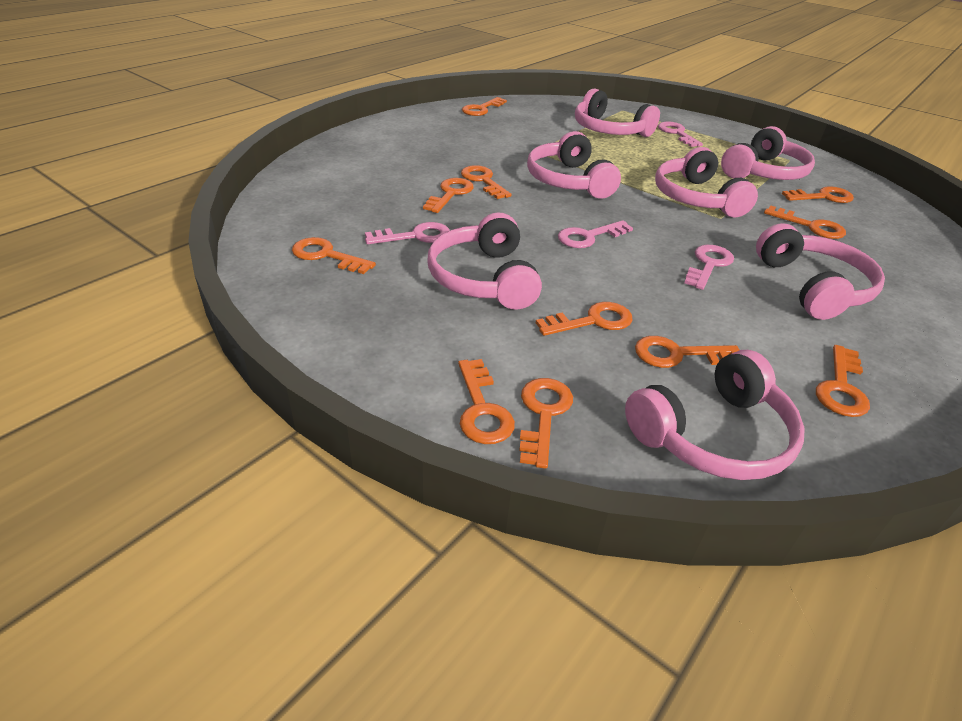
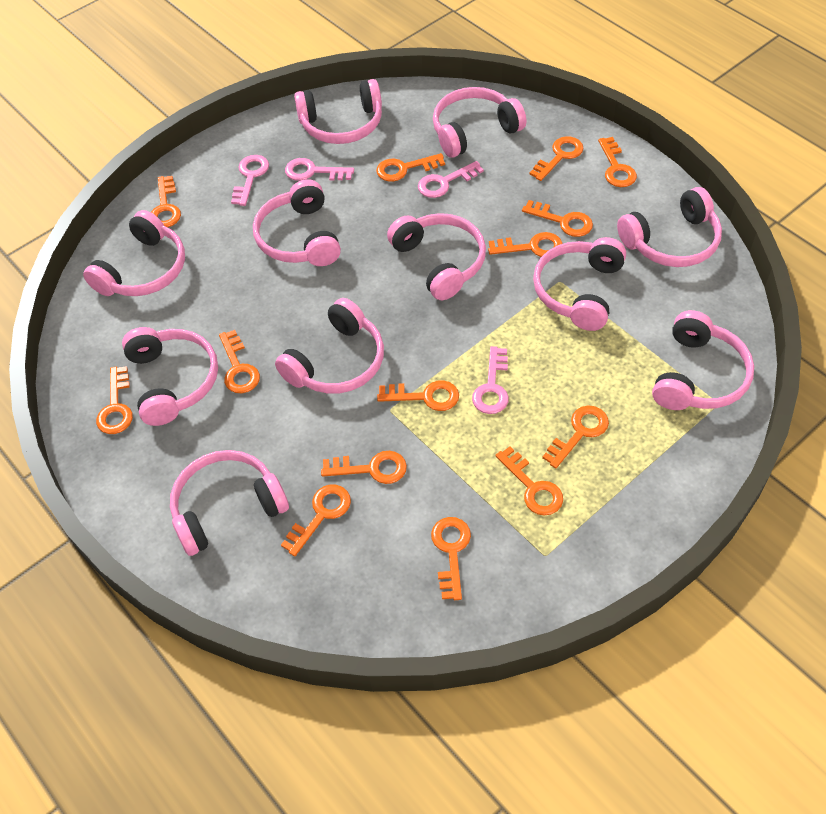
orange key: 11 -> 14
pink headphones: 7 -> 11

